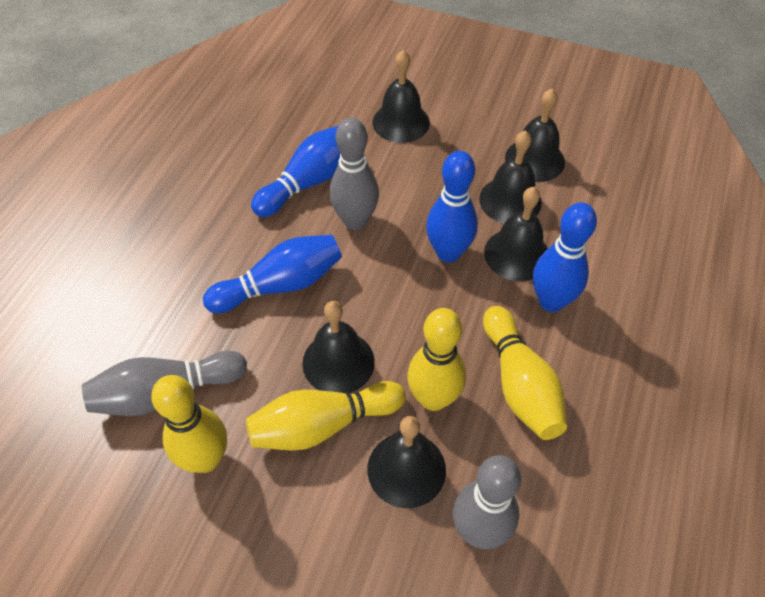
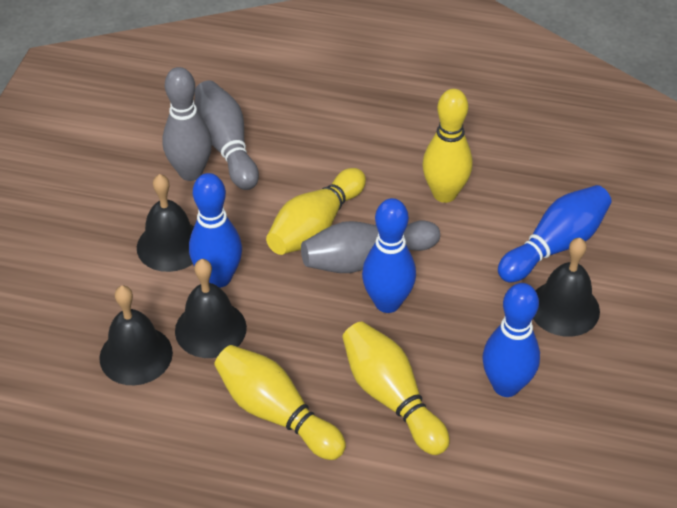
black bell: 6 -> 4

